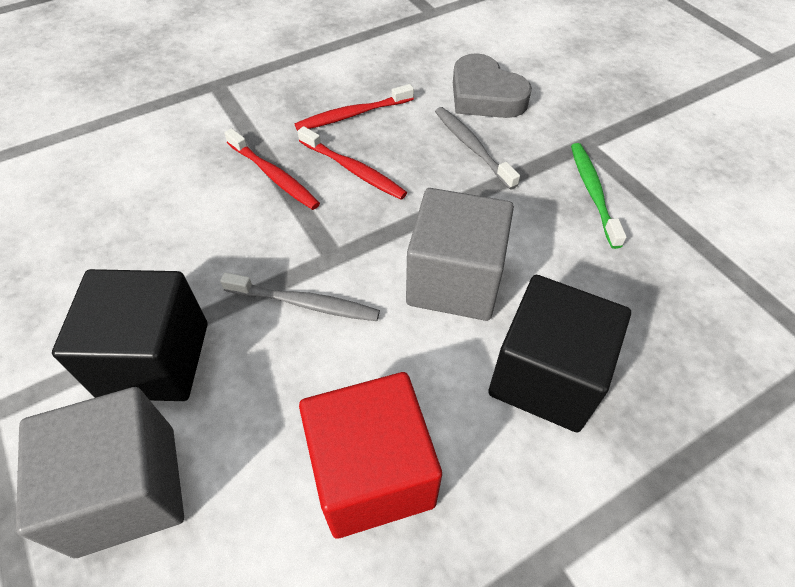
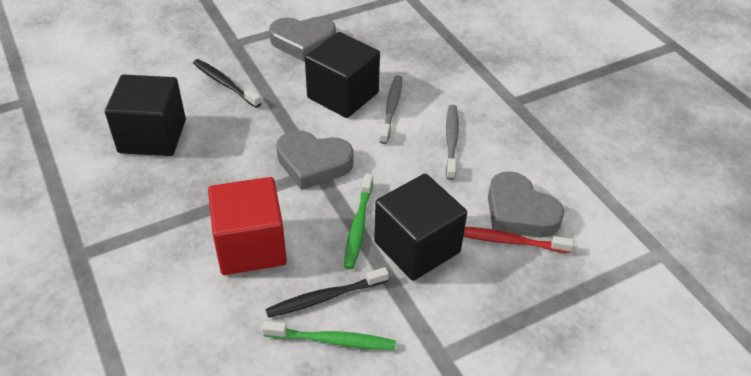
black cube: 2 -> 3
black toothbrush: 0 -> 2
green toothbrush: 1 -> 2
grey cube: 2 -> 0
grey heart: 1 -> 3
red toothbrush: 3 -> 1

